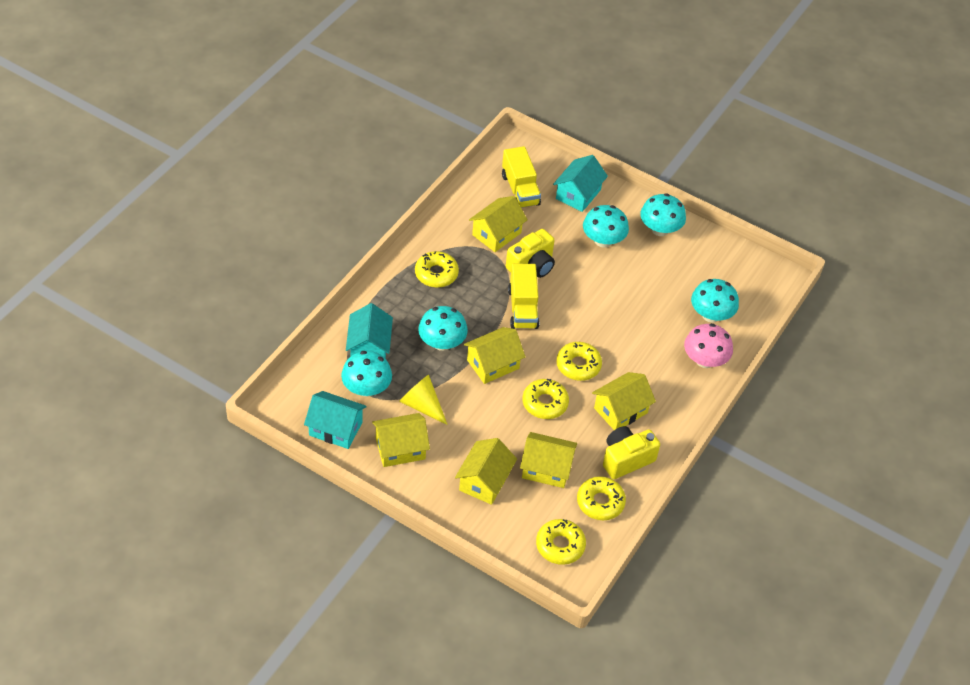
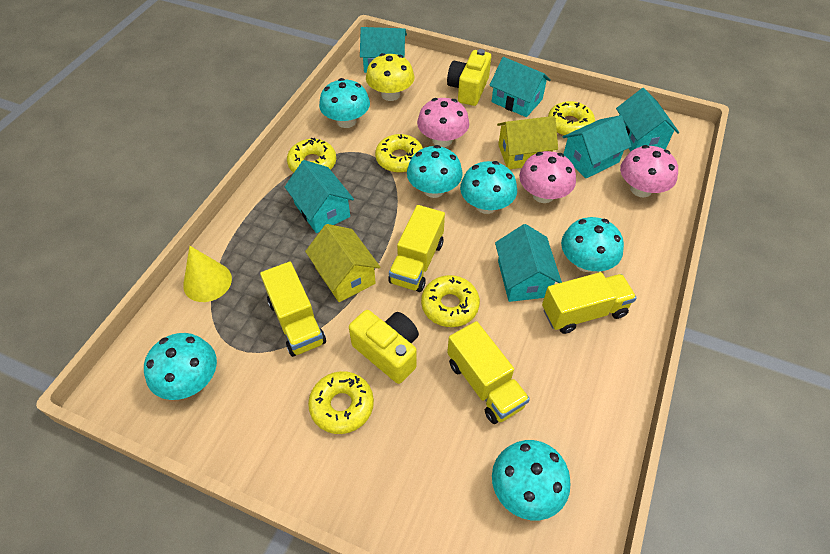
pink mushroom: 1 -> 3
turquoise house: 3 -> 6
turquoise mushroom: 5 -> 6
yellow house: 6 -> 2
yellow mushroom: 0 -> 1
yellow truck: 2 -> 4

